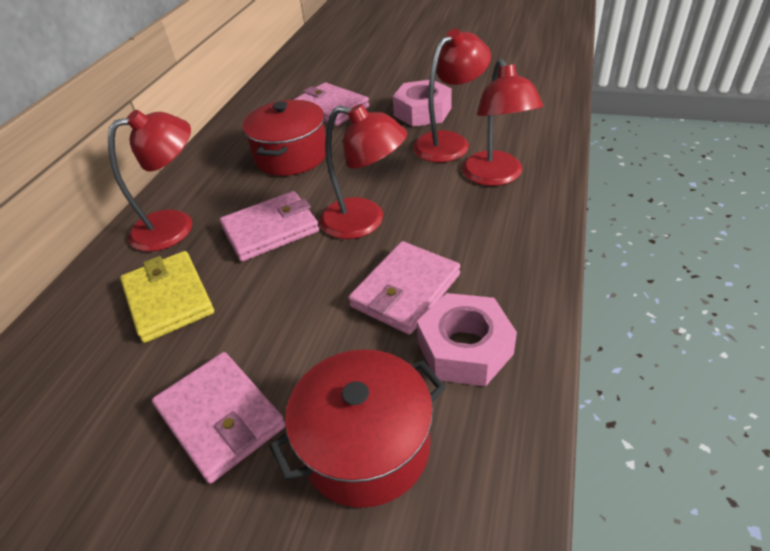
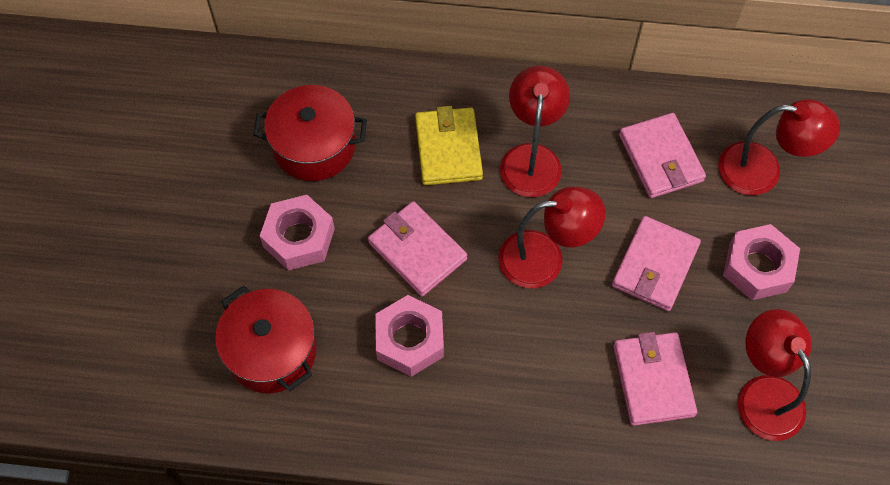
pink nut: 2 -> 3

